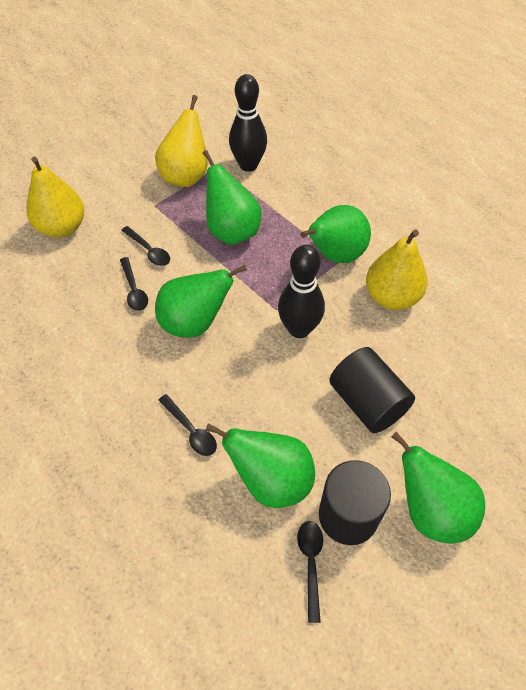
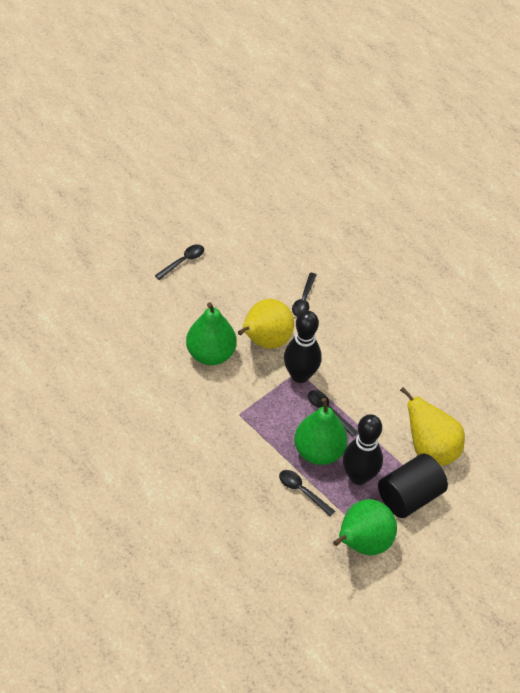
black cylinder: 2 -> 1
green pear: 5 -> 3
yellow pear: 3 -> 2

